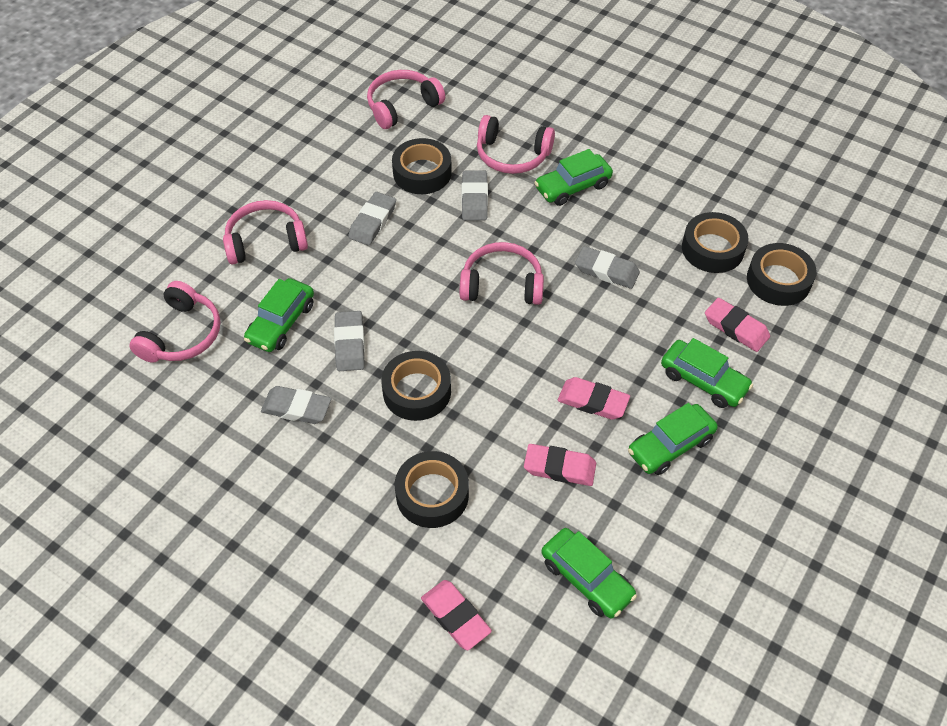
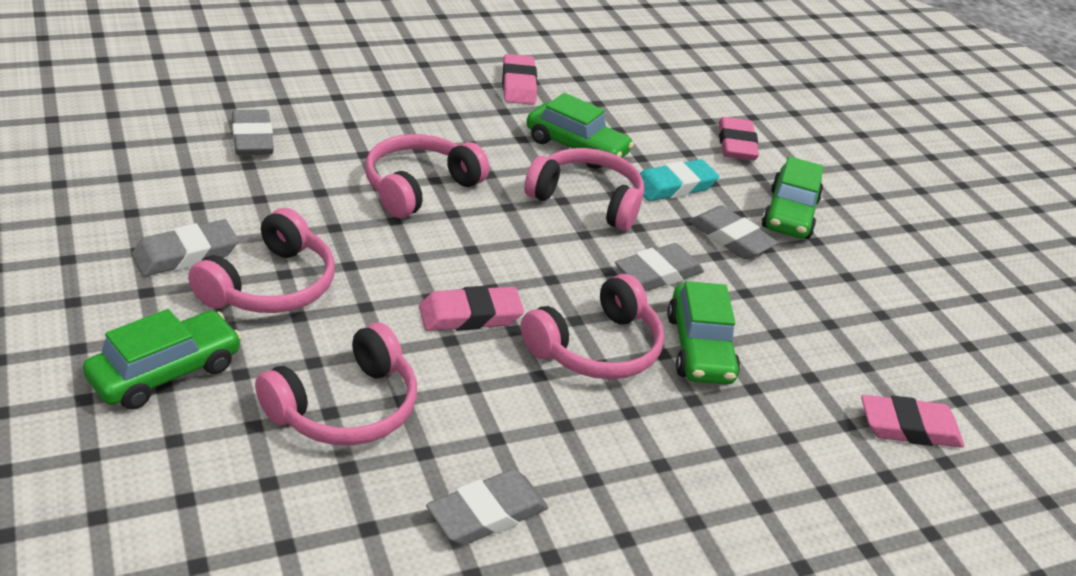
black tape: 5 -> 0
green car: 5 -> 4
turquoise eraser: 0 -> 1

